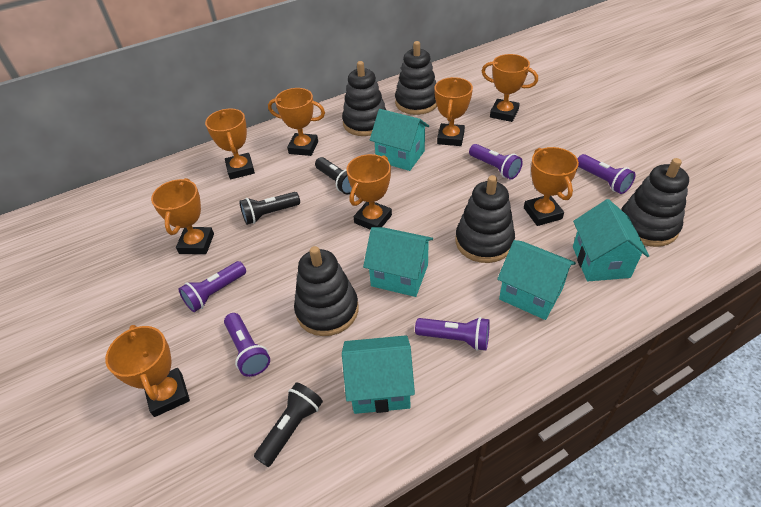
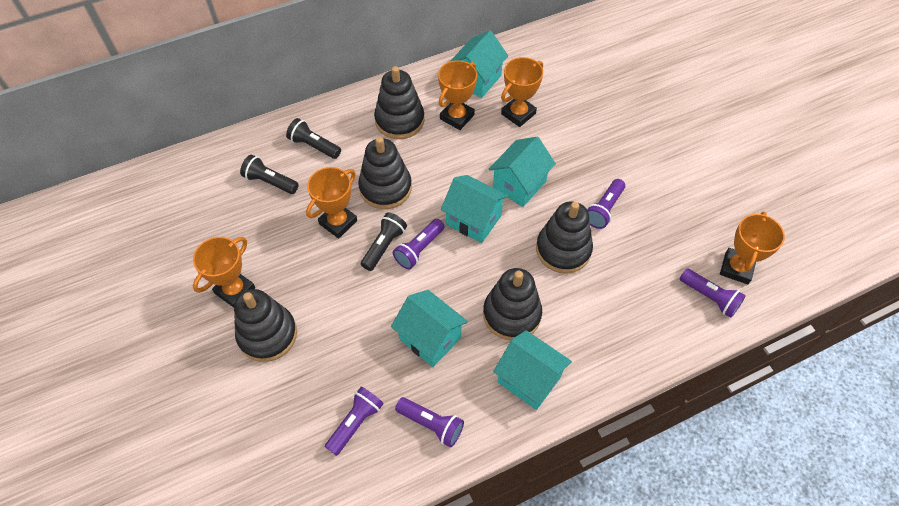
orange trophy: 8 -> 5

